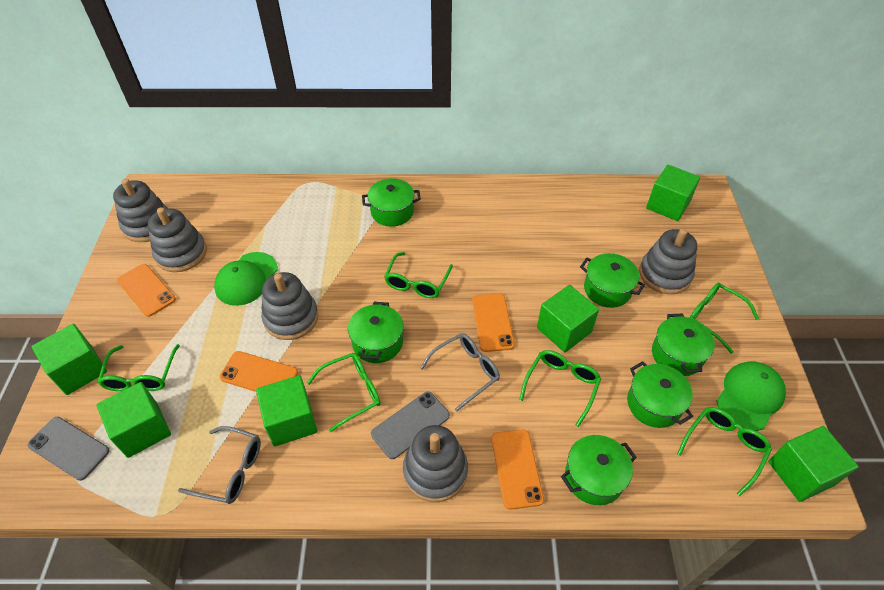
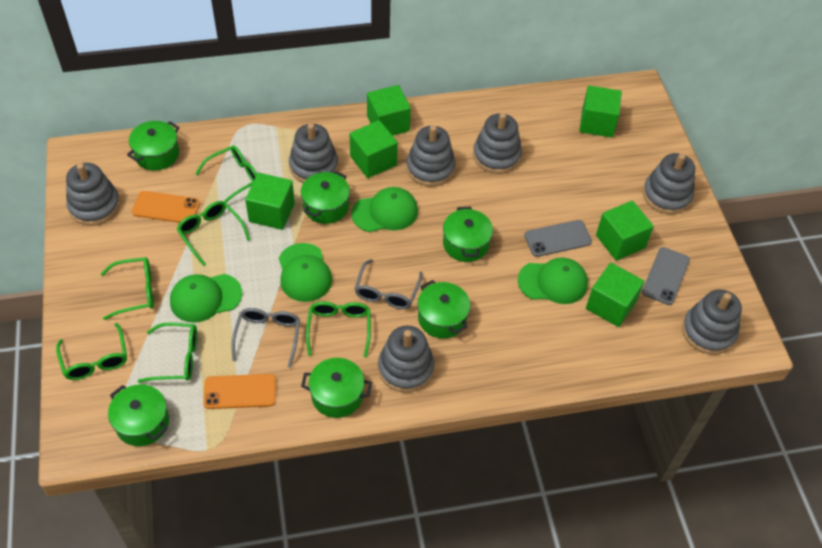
green cap: 2 -> 4
grey stacking toy: 5 -> 7
orange phone: 4 -> 2

